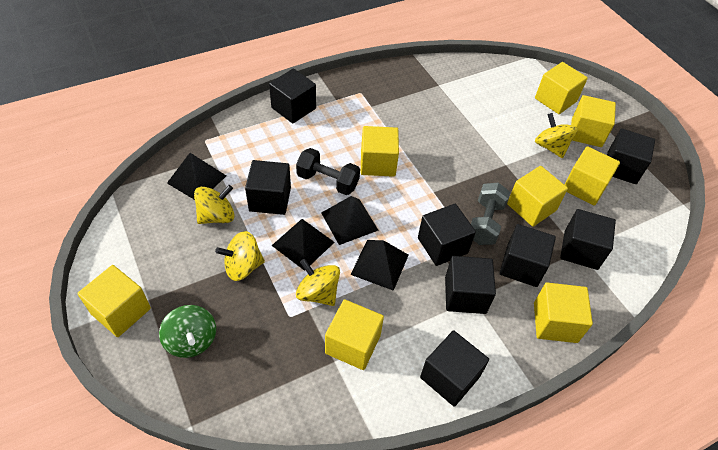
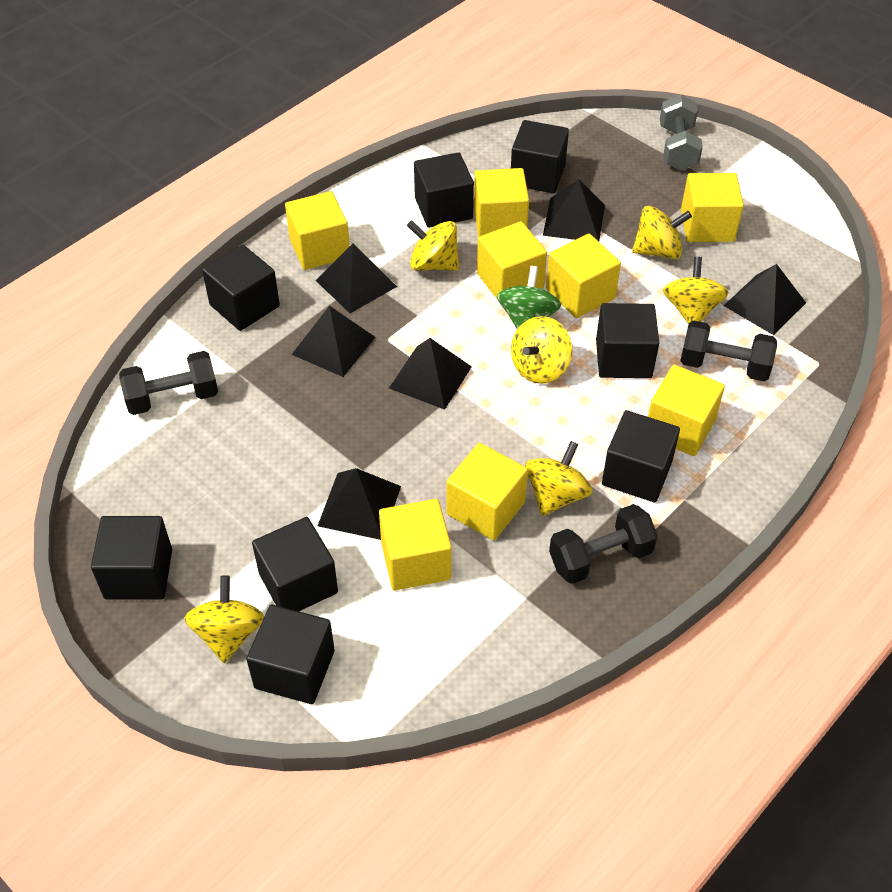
black dumbbell: 1 -> 3
black pyramid: 4 -> 6
yellow spinning top: 4 -> 6

